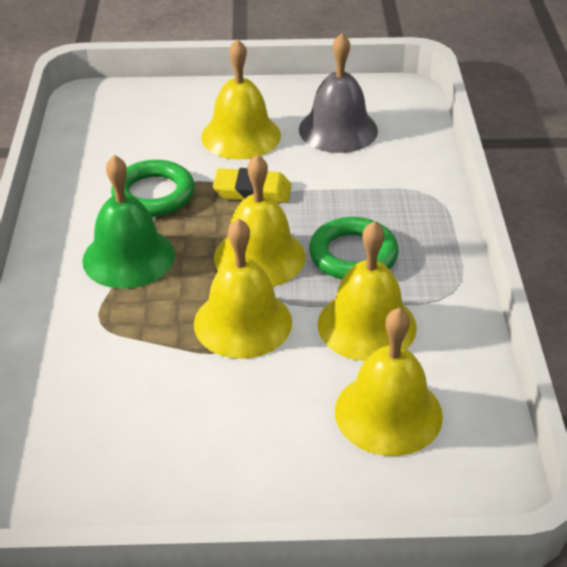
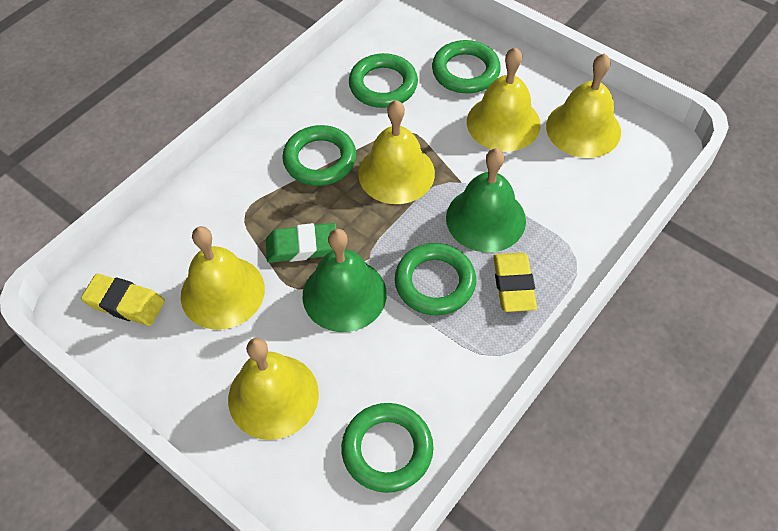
green bell: 1 -> 2
green eraser: 0 -> 1
green ring: 2 -> 5
grey bell: 1 -> 0
yellow eraser: 1 -> 2

